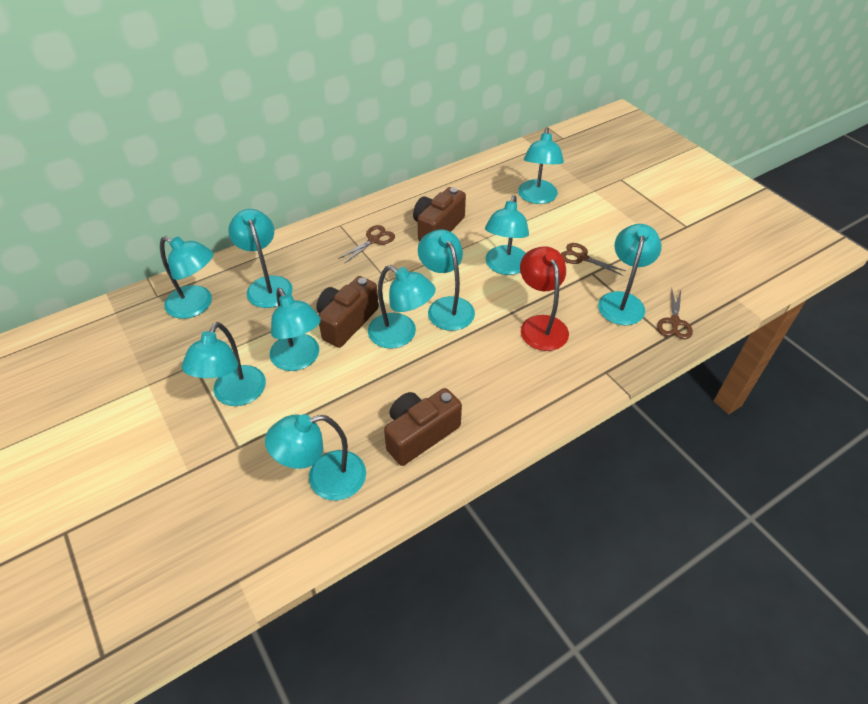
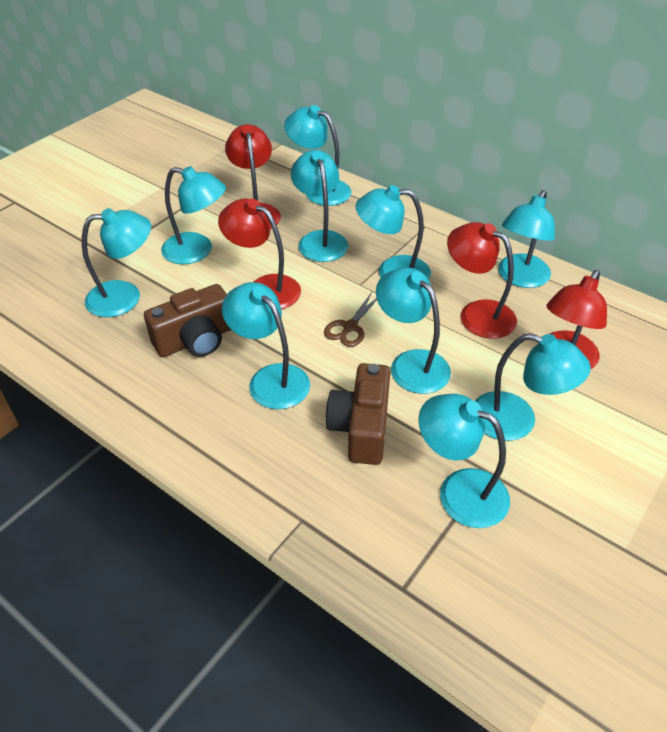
brown camera: 3 -> 2
brown scissors: 3 -> 1
red lamp: 1 -> 4

